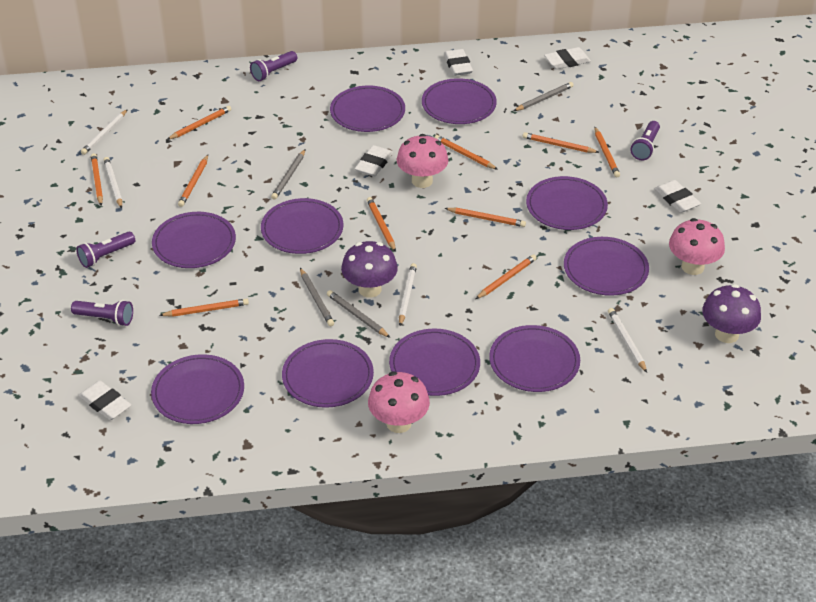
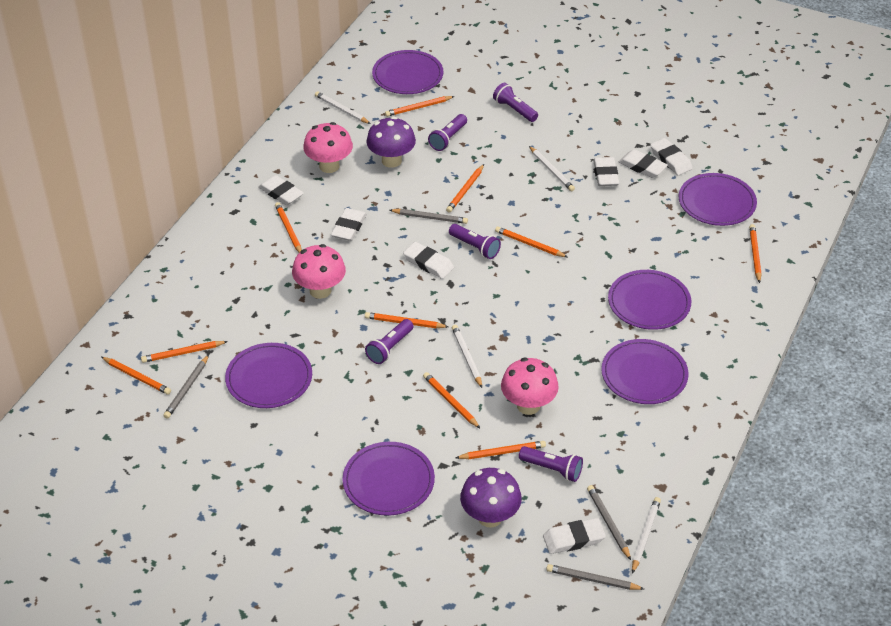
purple flashlight: 4 -> 5
purple plate: 10 -> 6
white eraser: 5 -> 7

